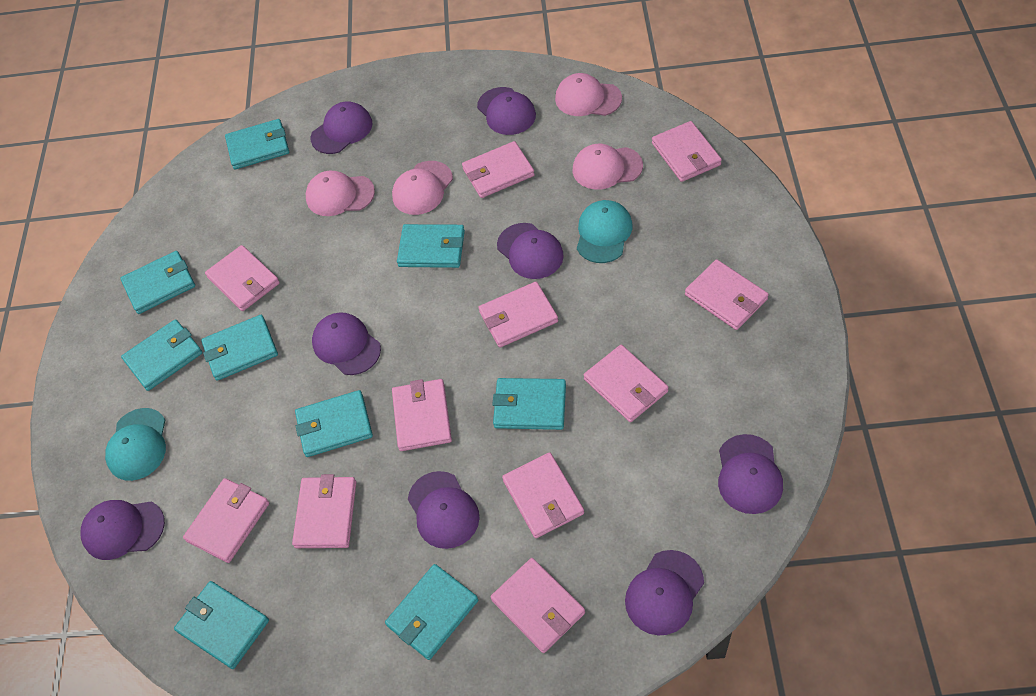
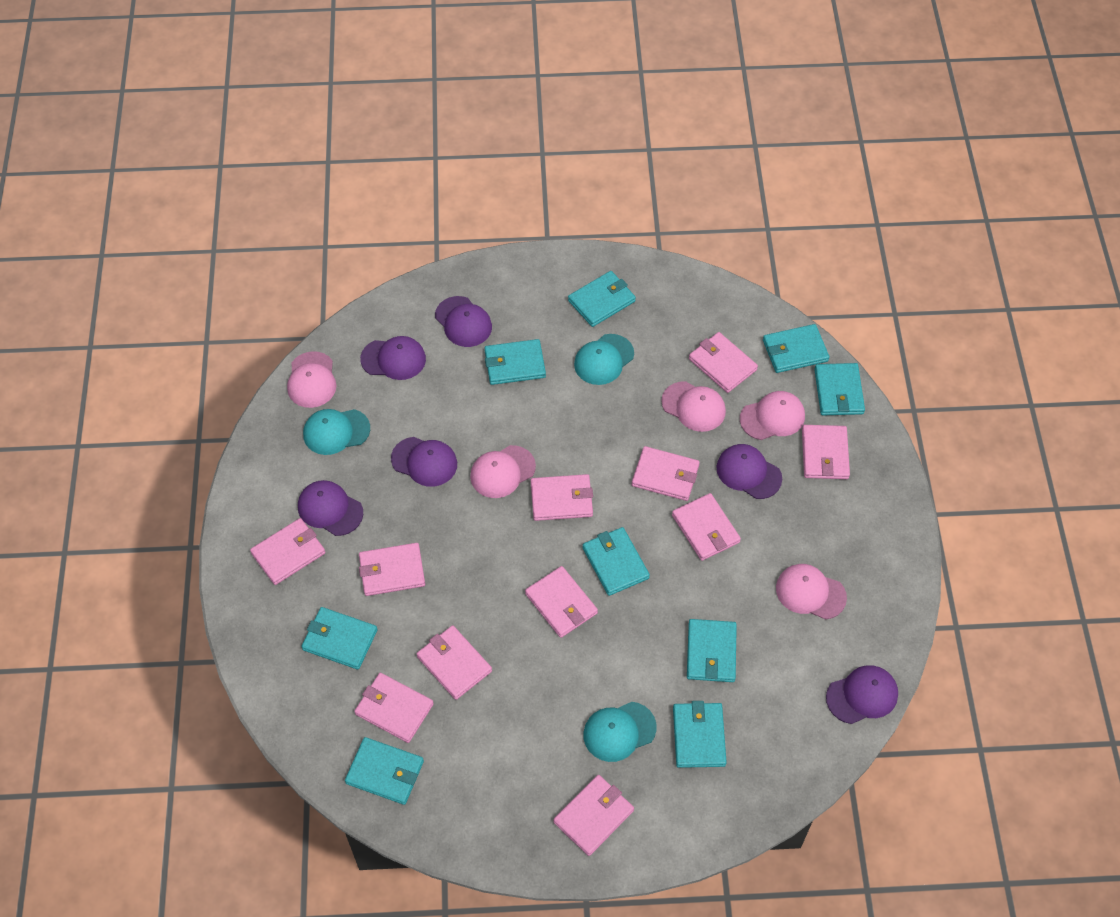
pink cap: 4 -> 5
purple cap: 8 -> 6
turquoise cap: 2 -> 3

